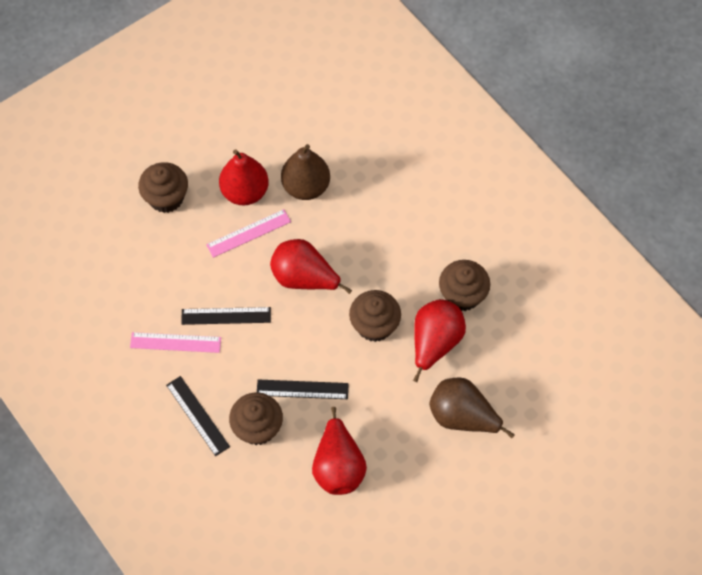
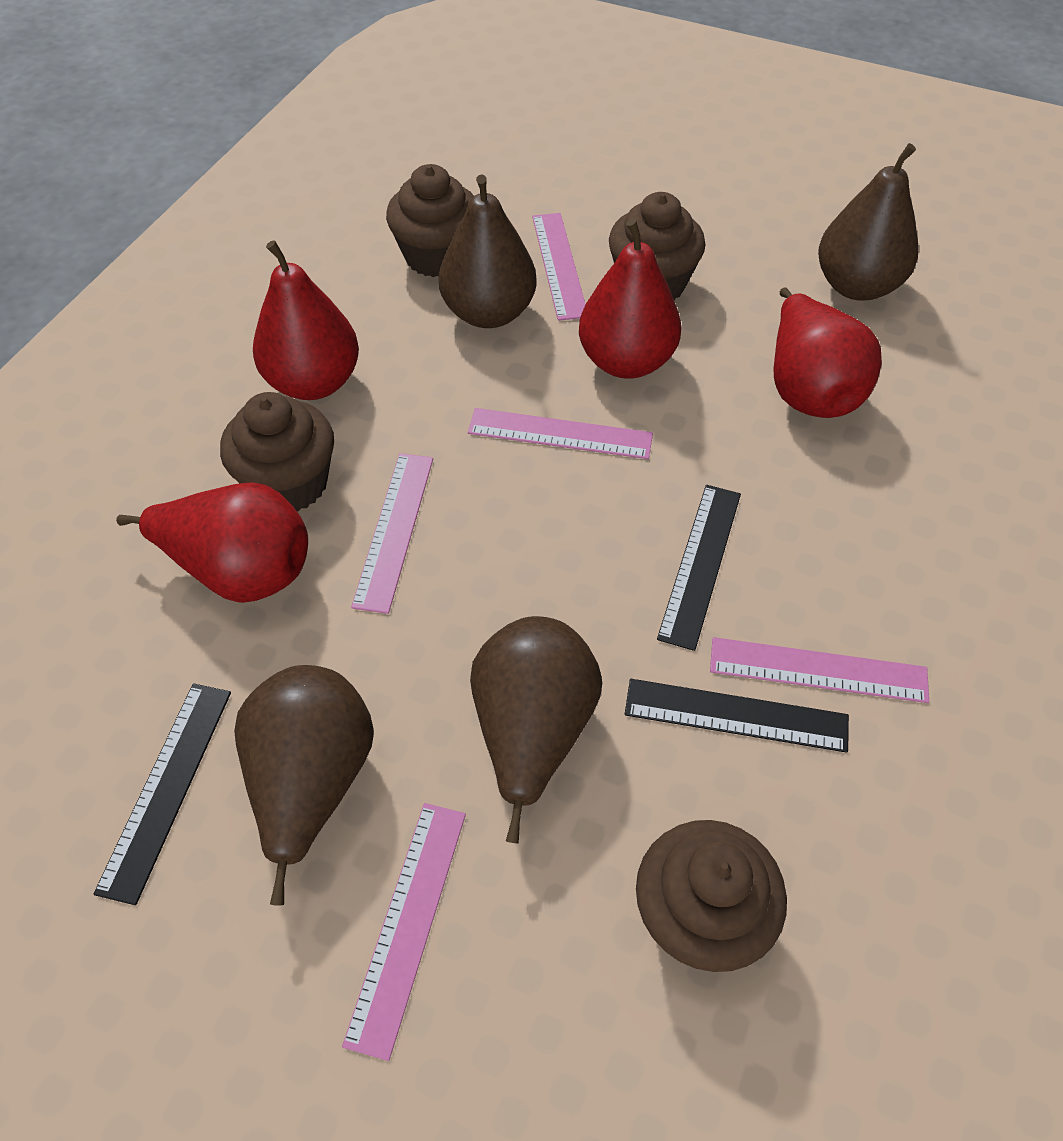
brown pear: 2 -> 4
pink ruler: 2 -> 5

